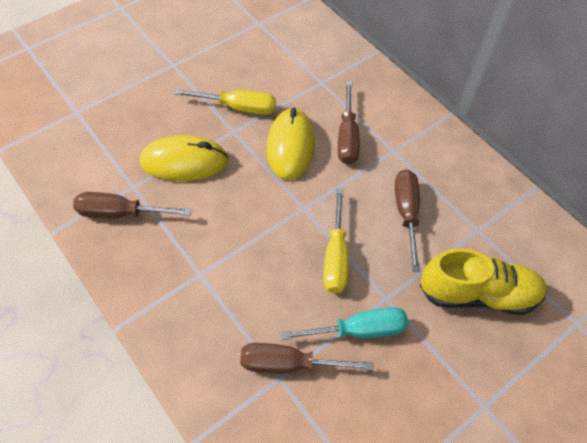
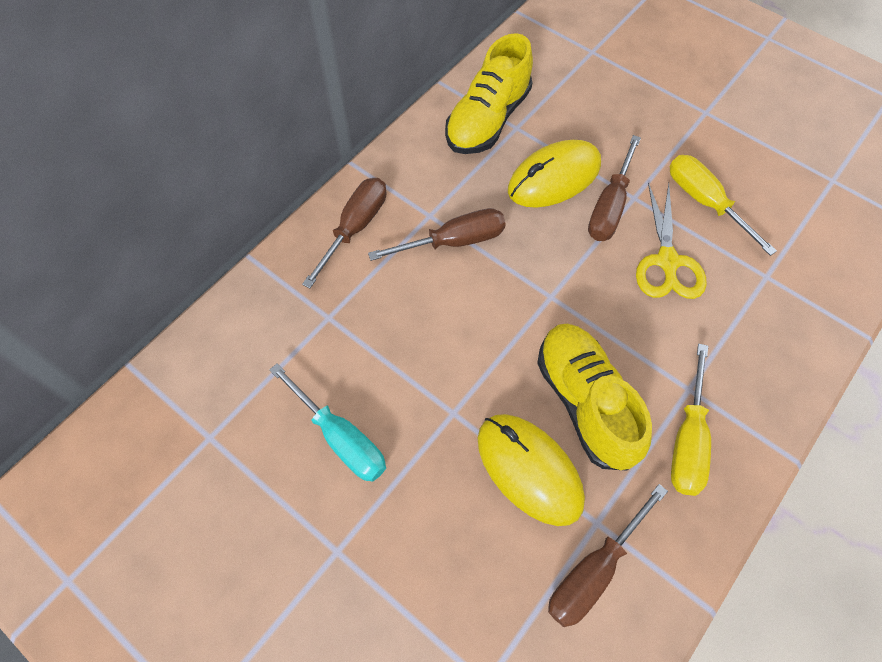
yellow scissors: 0 -> 1
yellow shoe: 1 -> 2

